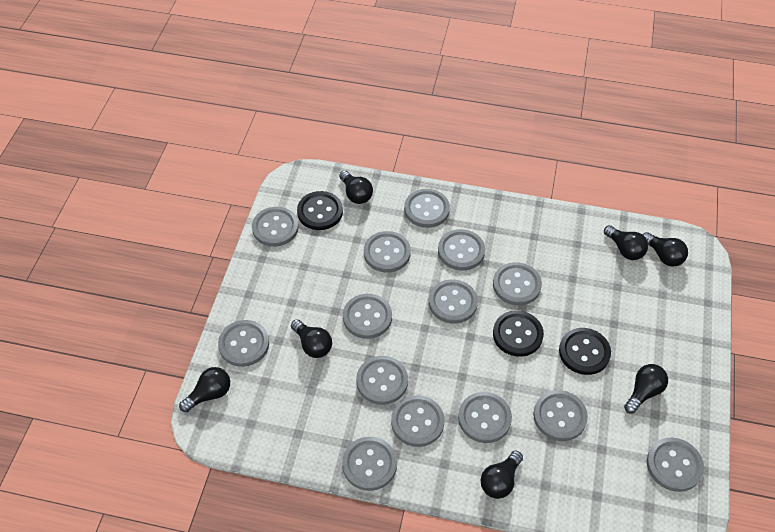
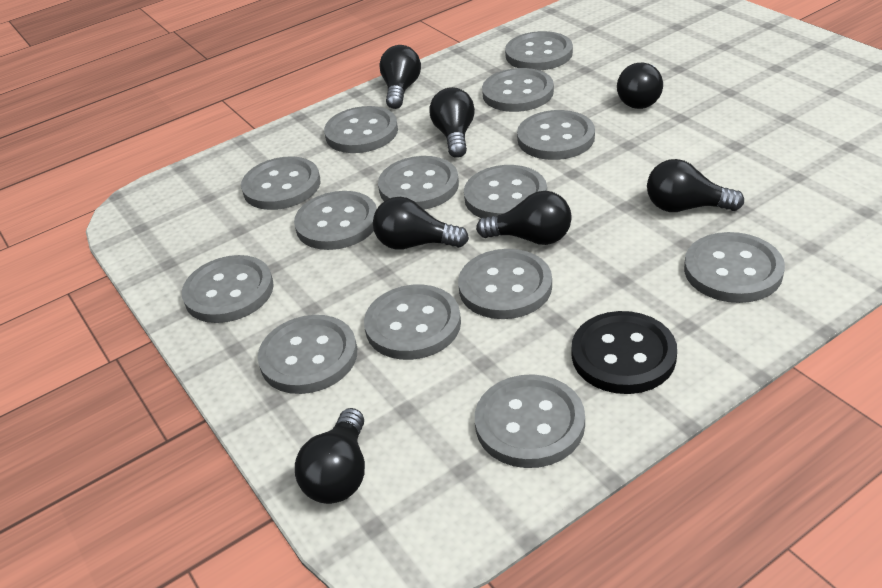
black button: 3 -> 1

